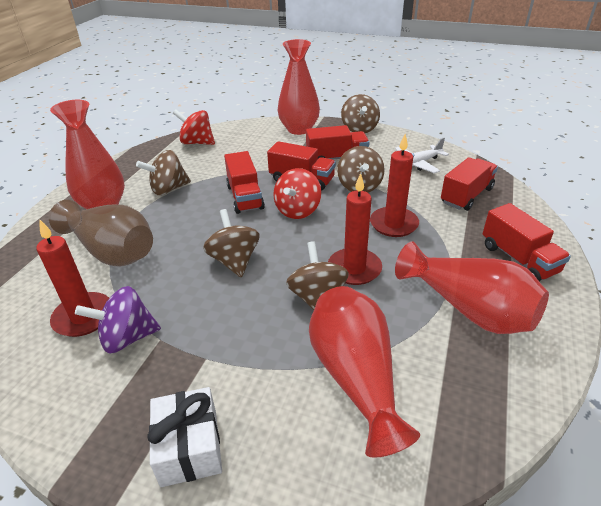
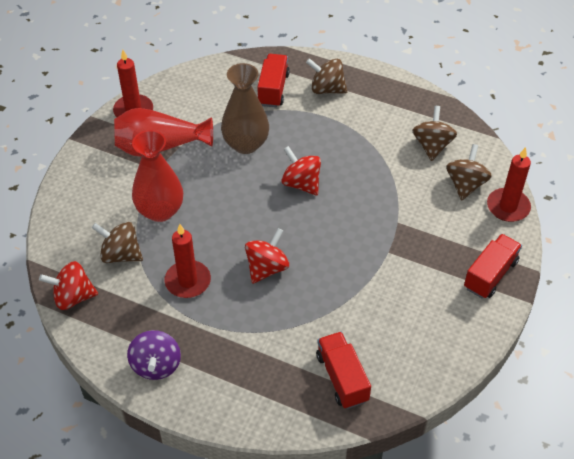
brown spinning top: 5 -> 4
red spinning top: 2 -> 3
red truck: 5 -> 3
red vase: 4 -> 2
white gift: 1 -> 0
white plane: 1 -> 0

